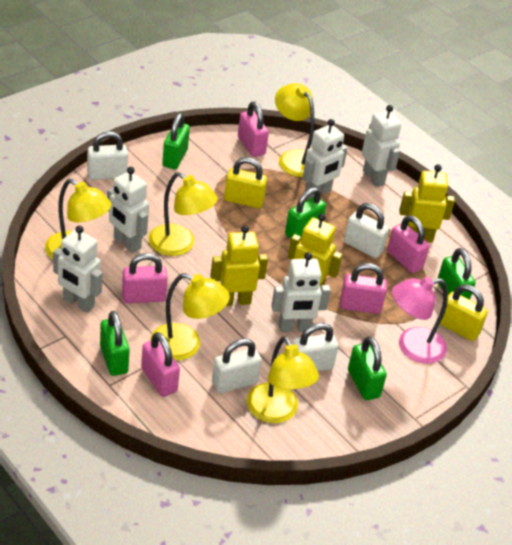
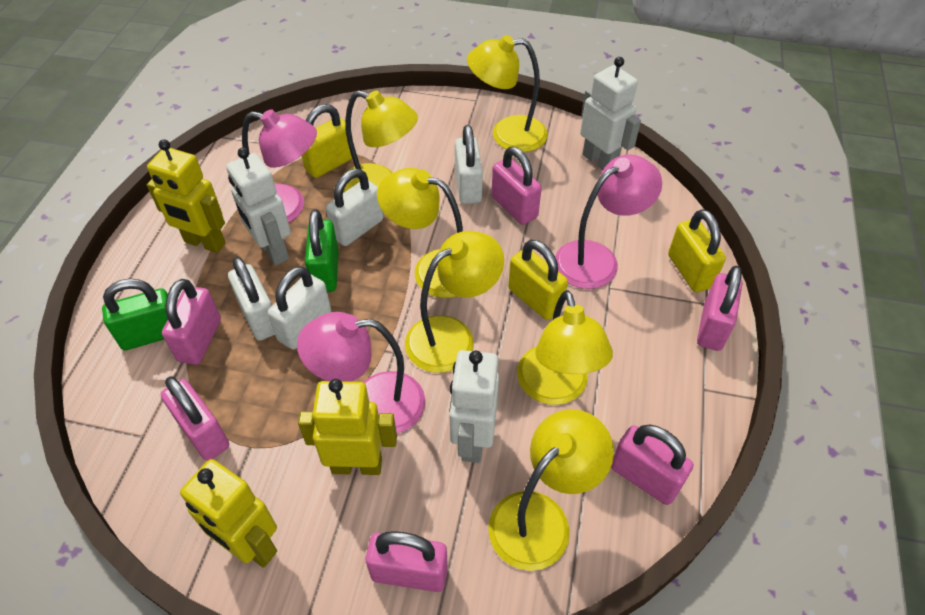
green padlock: 5 -> 2
pink lamp: 1 -> 3
pink padlock: 5 -> 6
white robot: 5 -> 3
yellow lamp: 5 -> 6
yellow padlock: 2 -> 3

